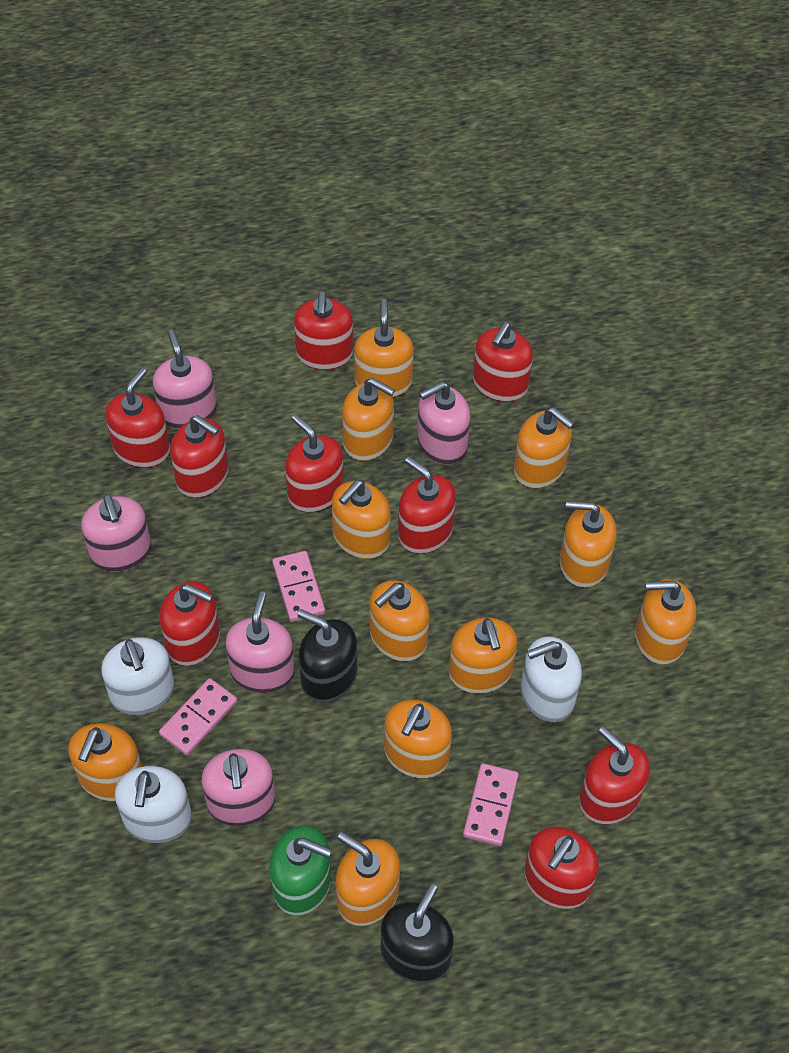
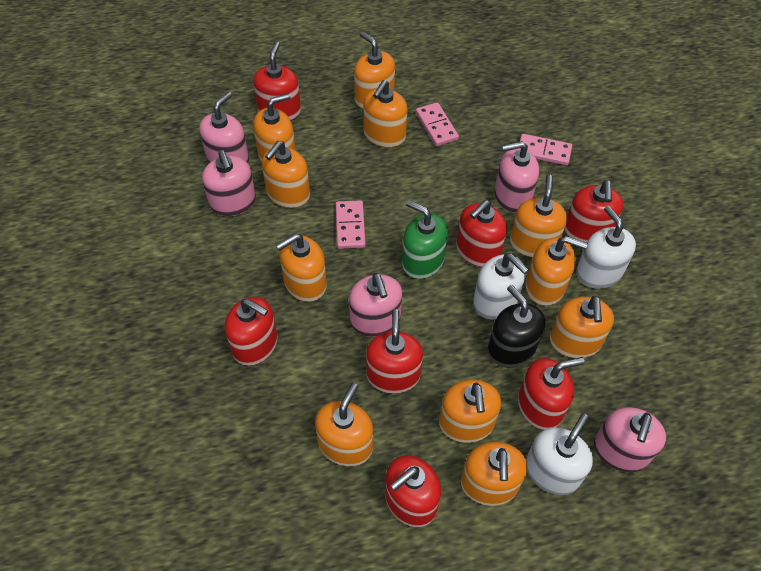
black soap dispenser: 2 -> 1
red soap dispenser: 9 -> 7

